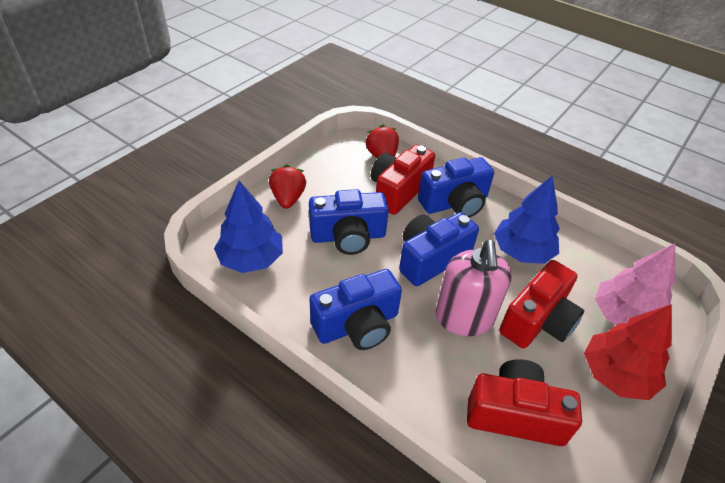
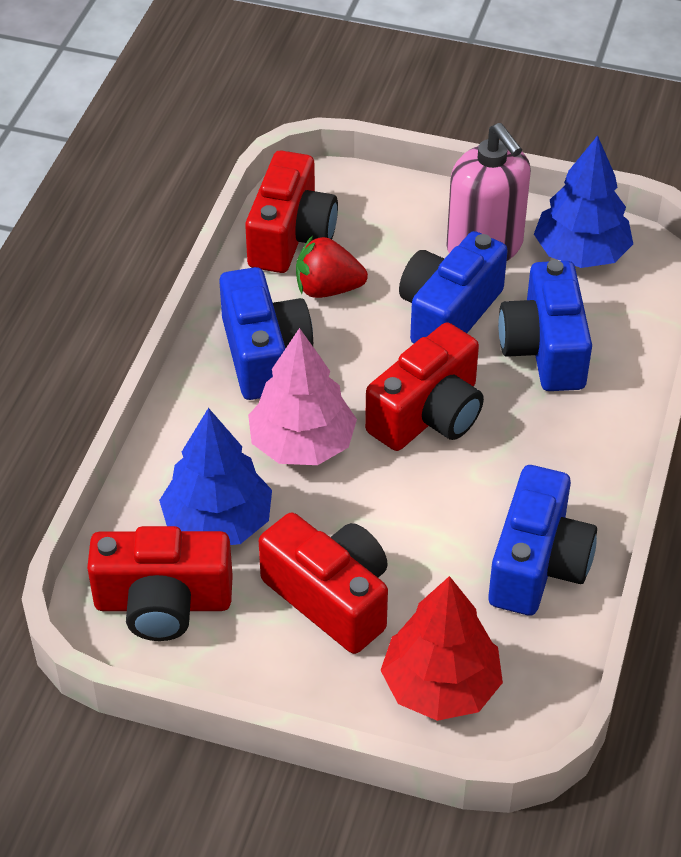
red camera: 3 -> 4
red strawberry: 2 -> 1

